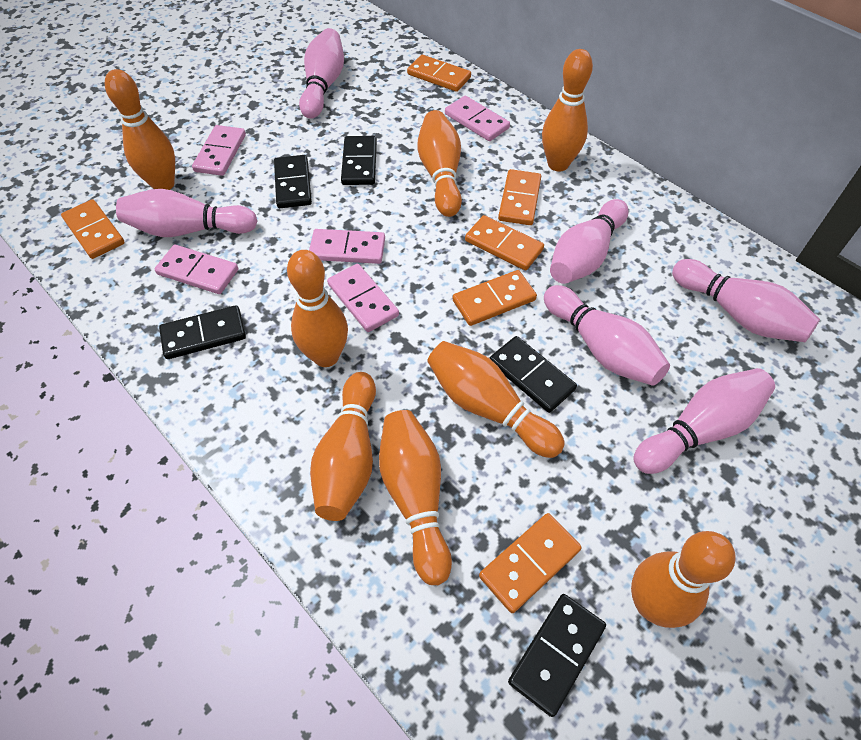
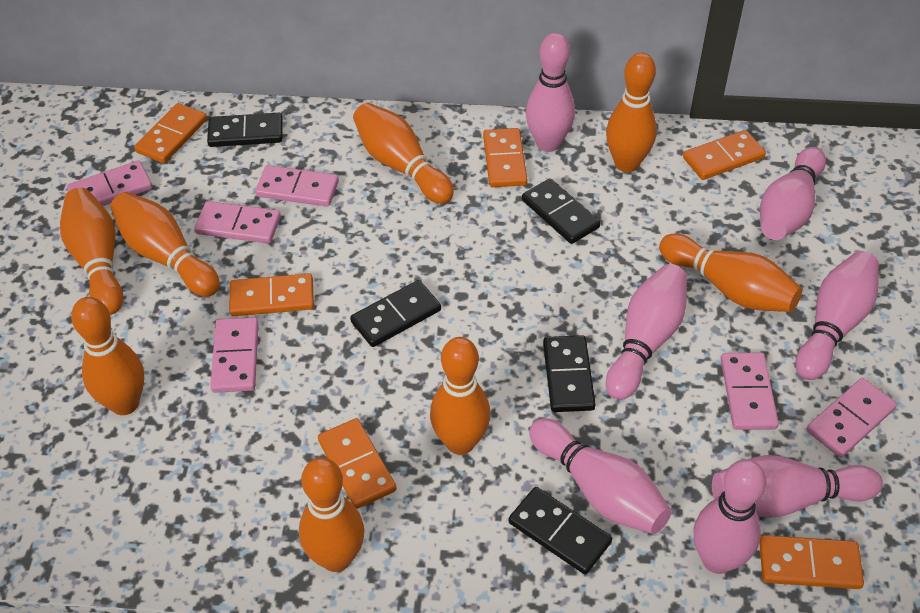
pink bowling pin: 6 -> 7
pink domino: 5 -> 6

